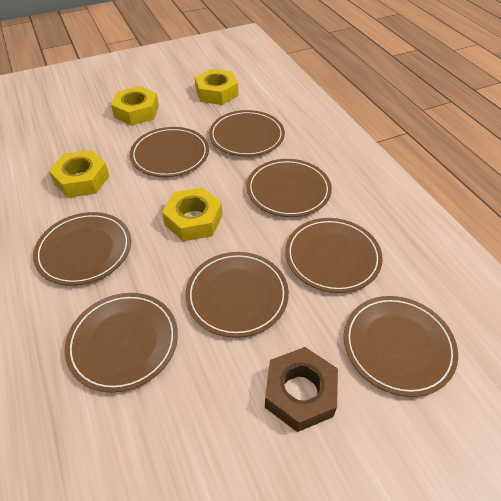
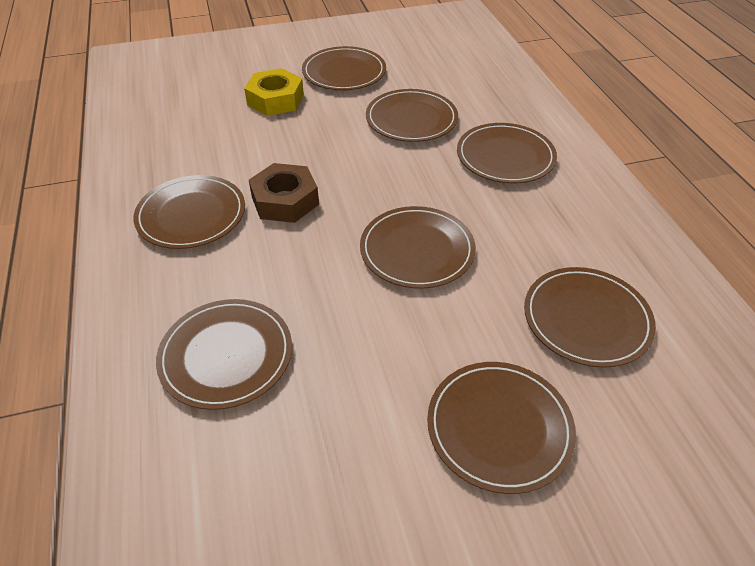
yellow nut: 4 -> 1

